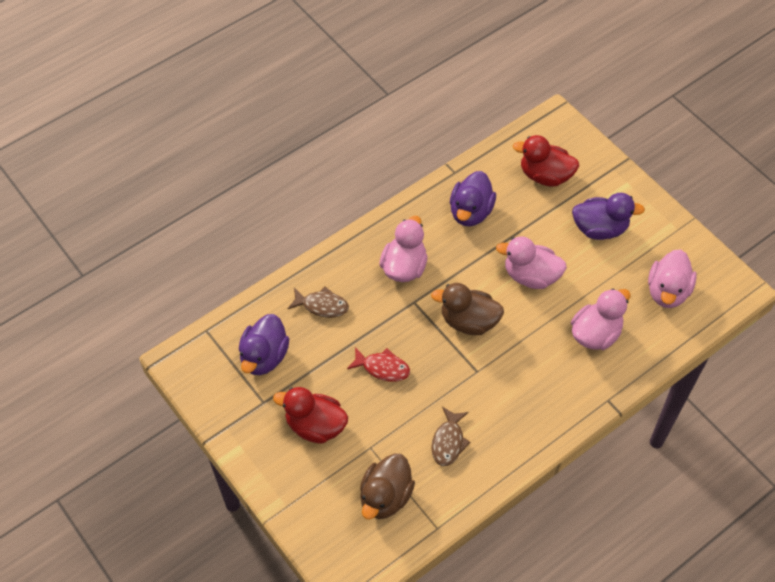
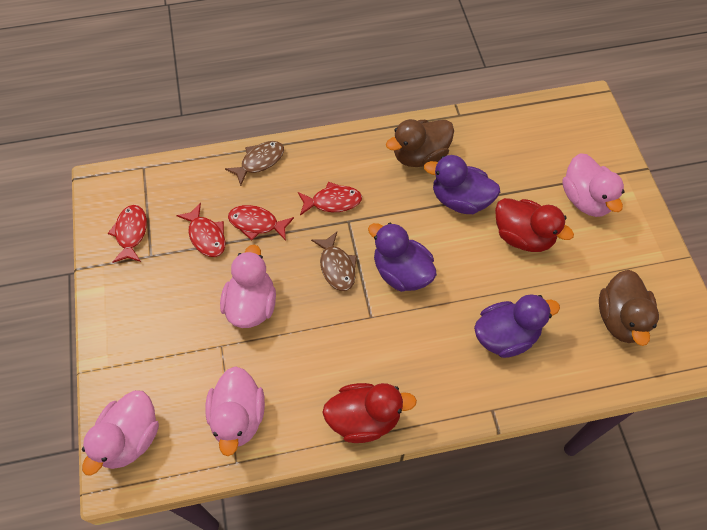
red fish: 1 -> 4

